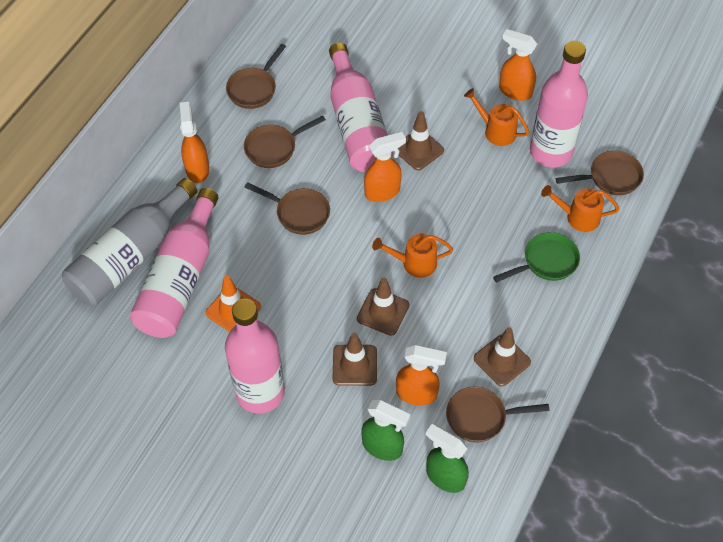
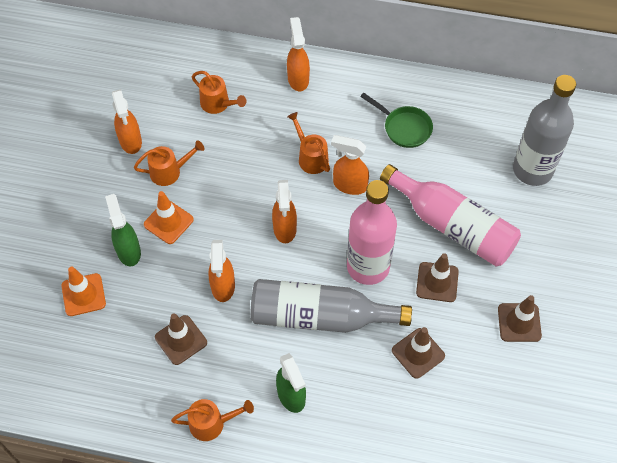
brown pan: 5 -> 0
grey bottle: 1 -> 2
orange spray bottle: 4 -> 5
orange traffic cone: 1 -> 2
orange watering can: 3 -> 4
pink bottle: 4 -> 2

